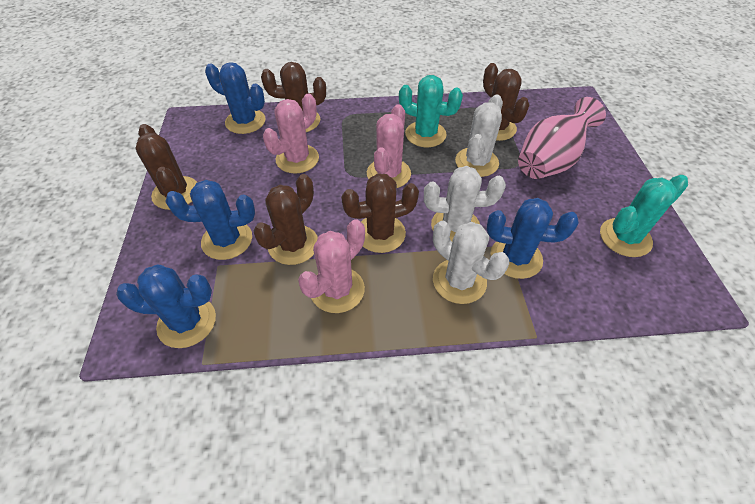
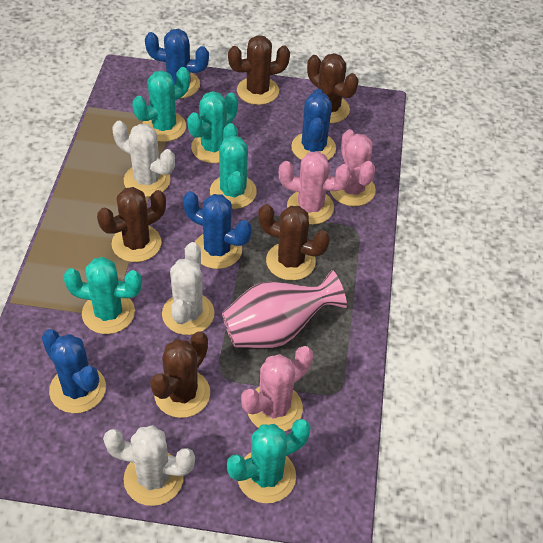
turquoise cactus: 2 -> 5

